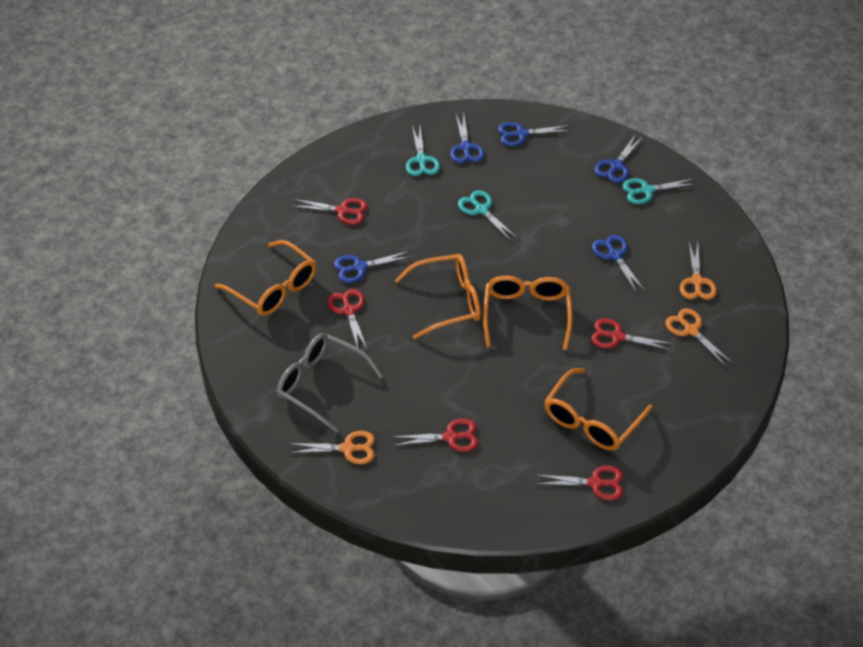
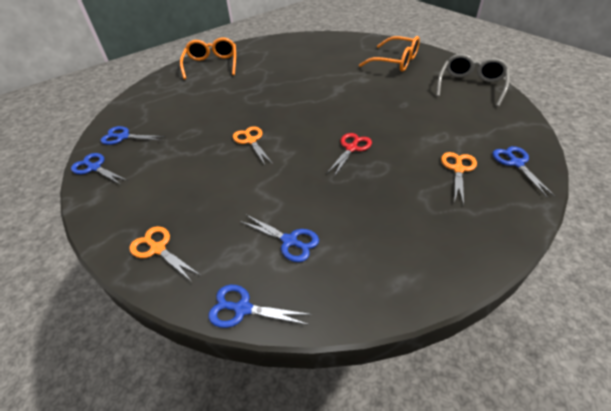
orange glasses: 4 -> 2
red scissors: 5 -> 1
turquoise scissors: 3 -> 0

